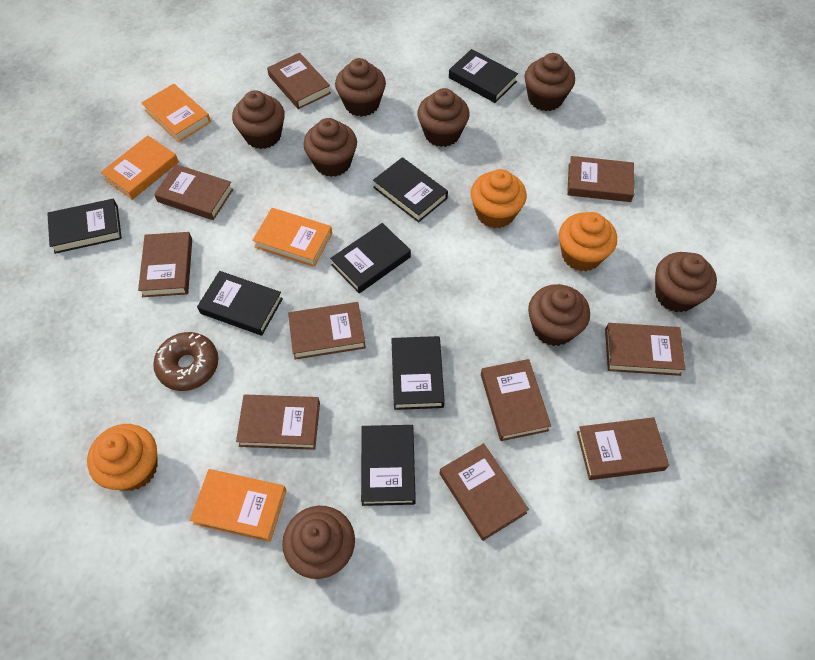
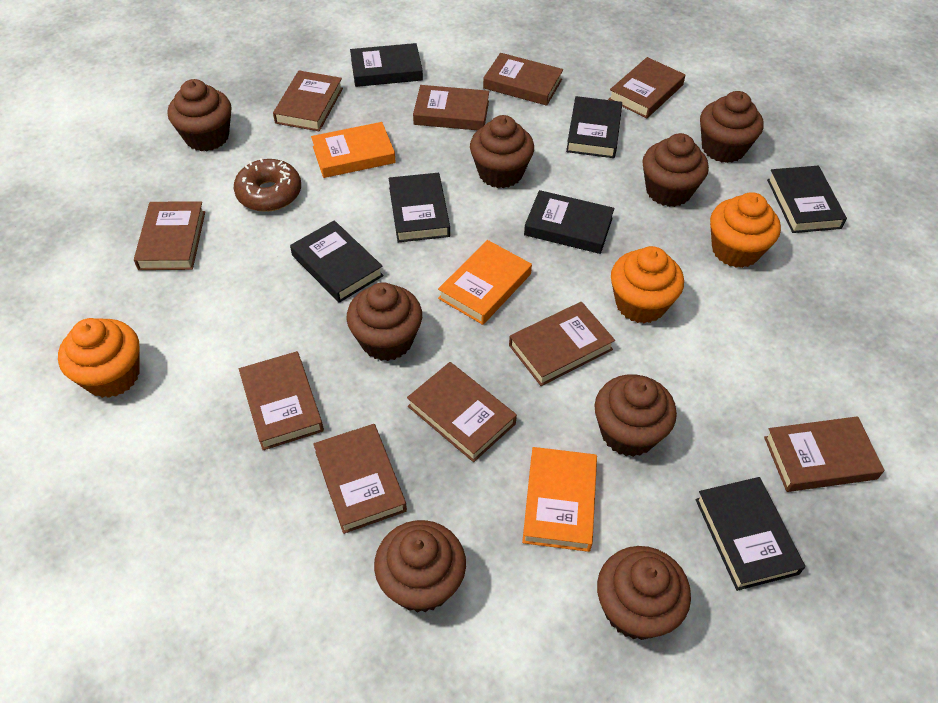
orange book: 4 -> 3

